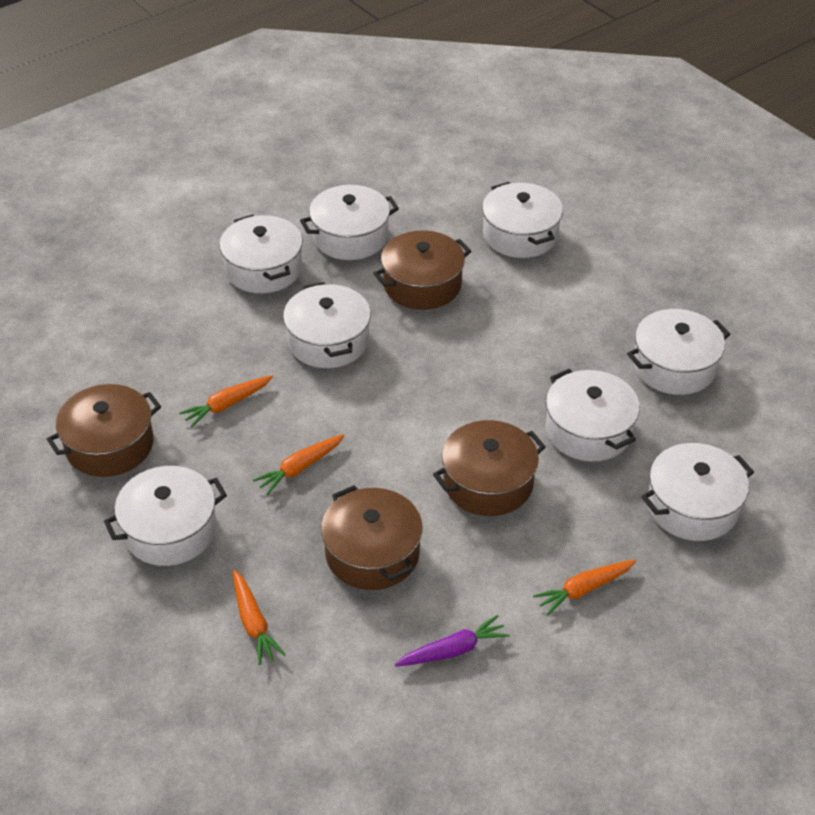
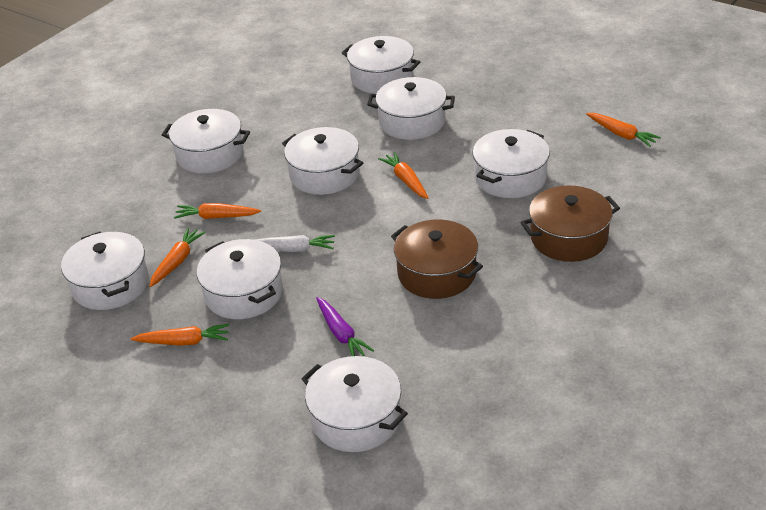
brown pot: 4 -> 2
orange carrot: 4 -> 5
white carrot: 0 -> 1

